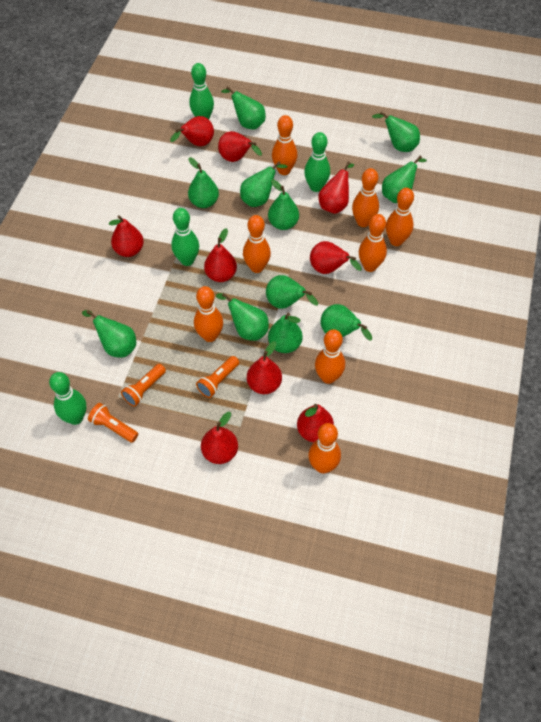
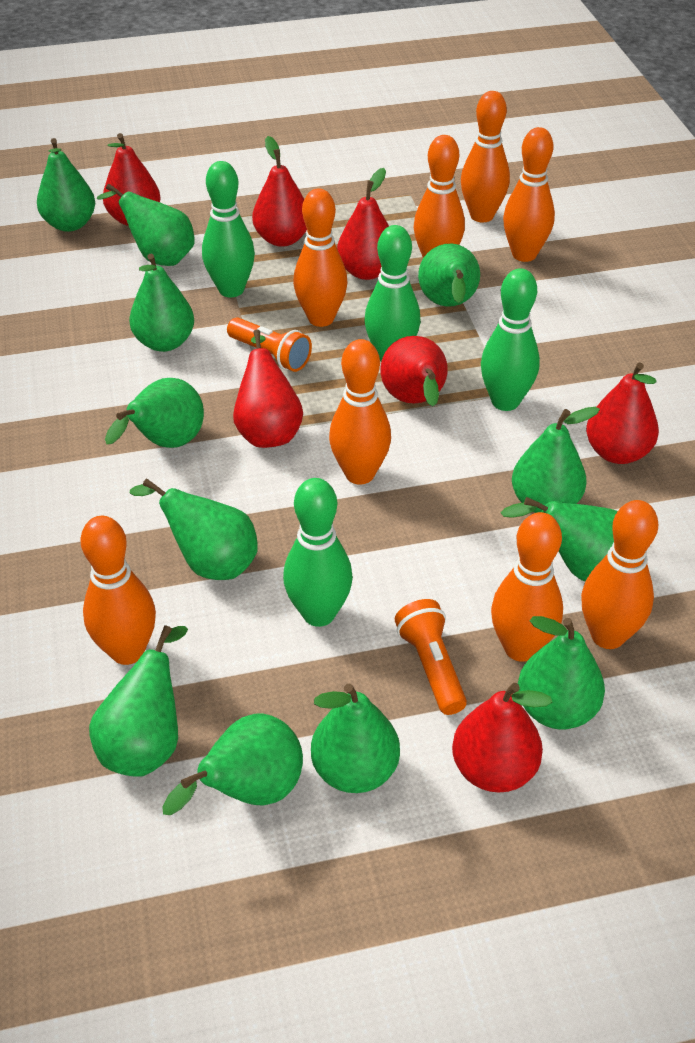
green pear: 11 -> 12
orange flashlight: 3 -> 2
red pear: 9 -> 7

